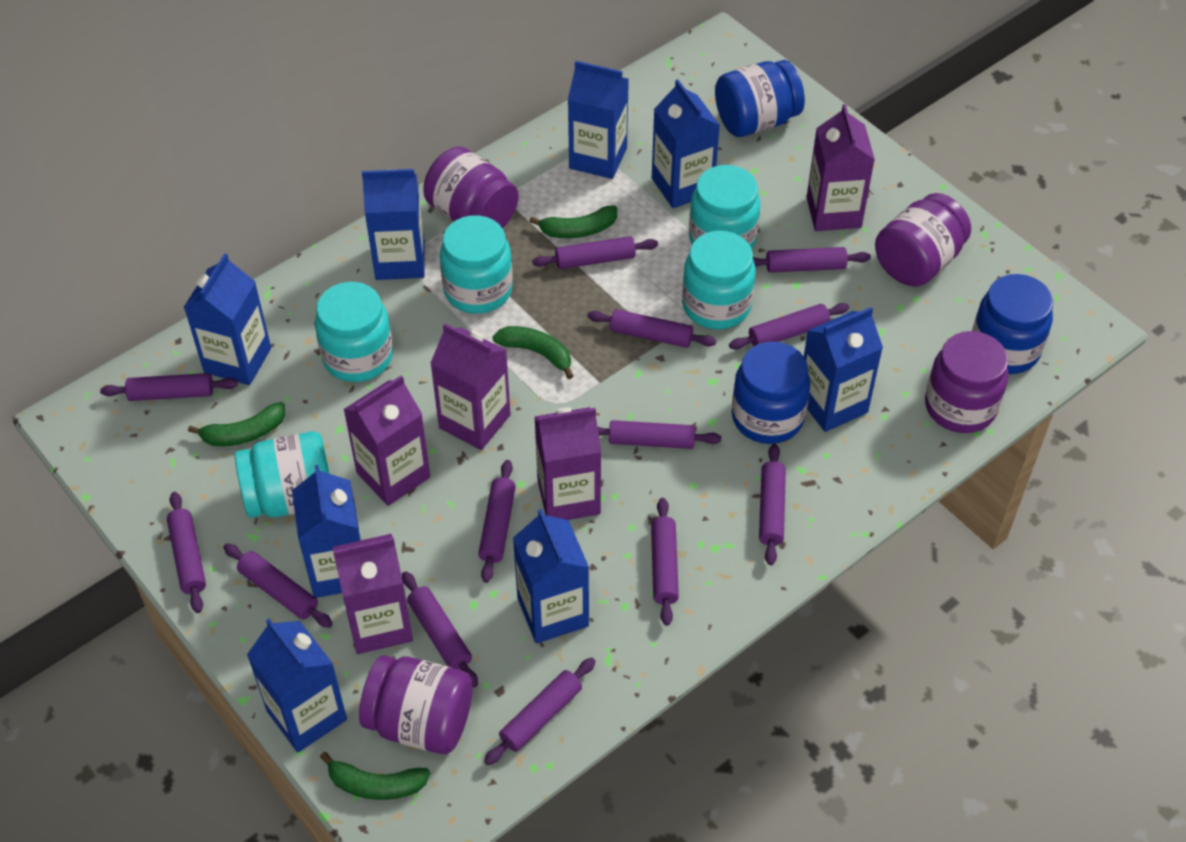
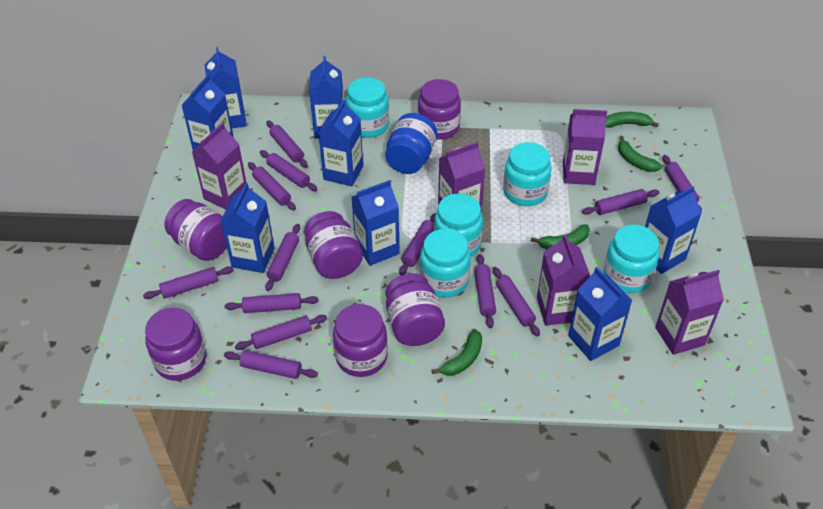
blue jar: 3 -> 1
purple jar: 4 -> 6

